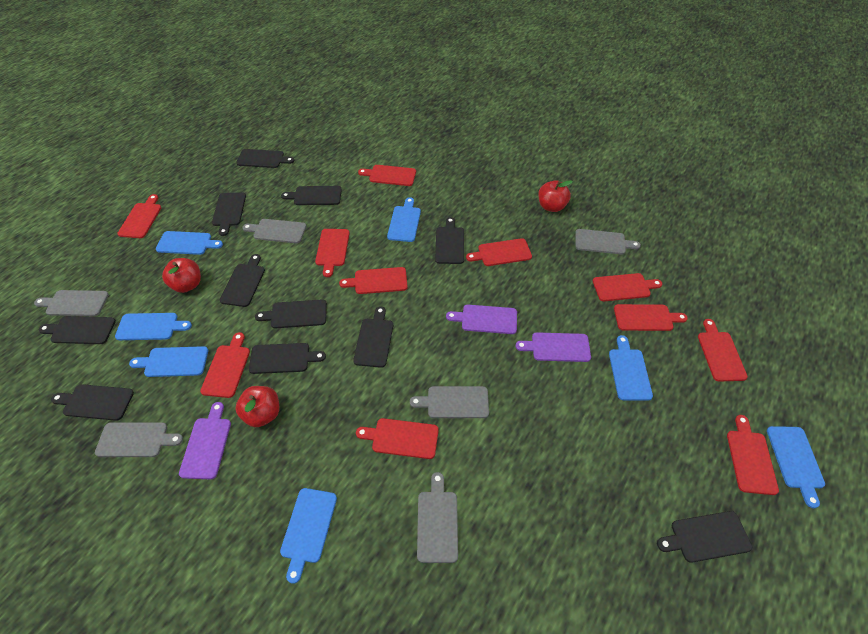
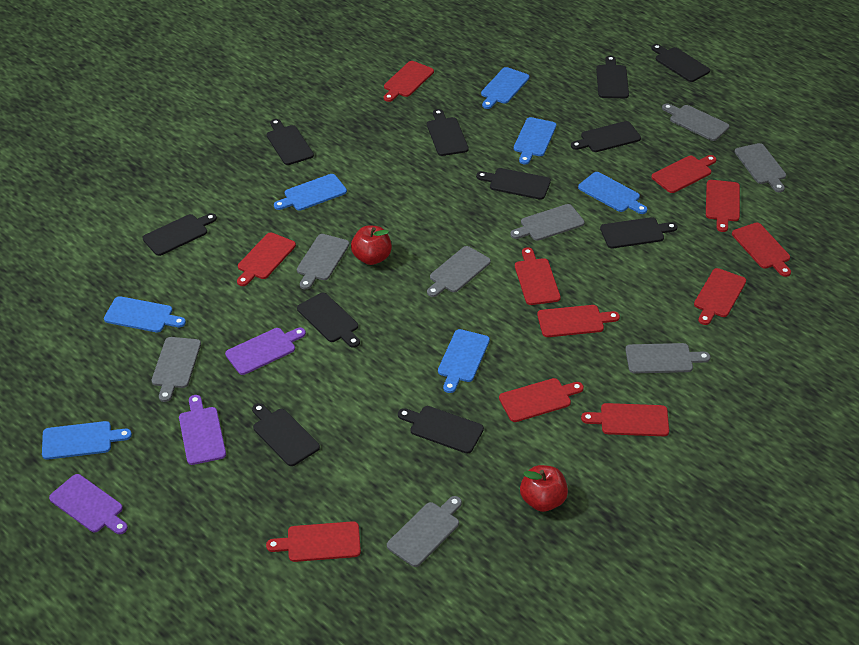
grey cutting board: 6 -> 8
red apple: 3 -> 2

